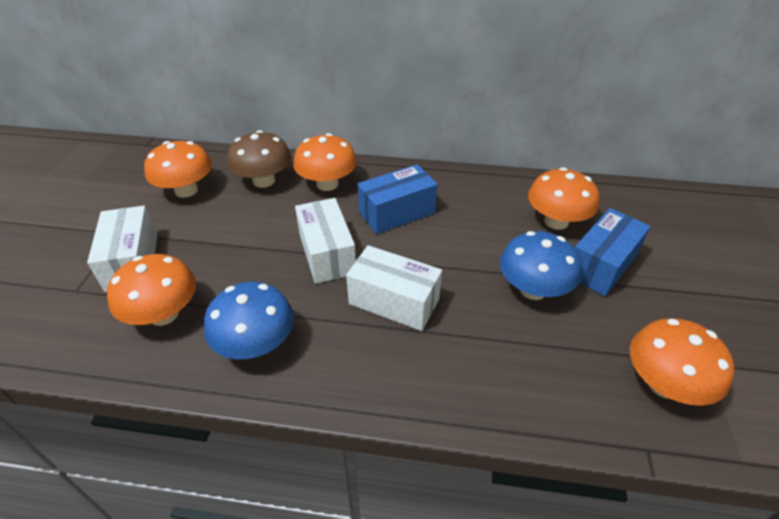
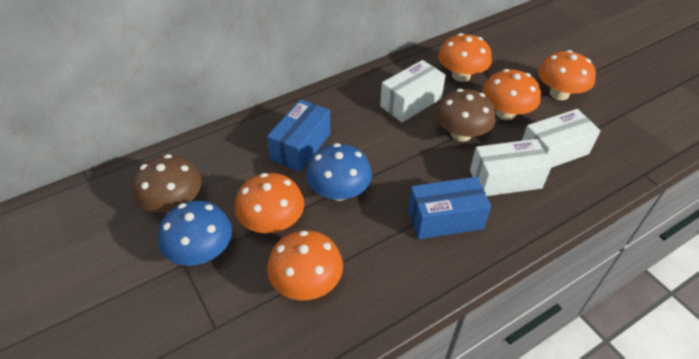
brown mushroom: 1 -> 2

